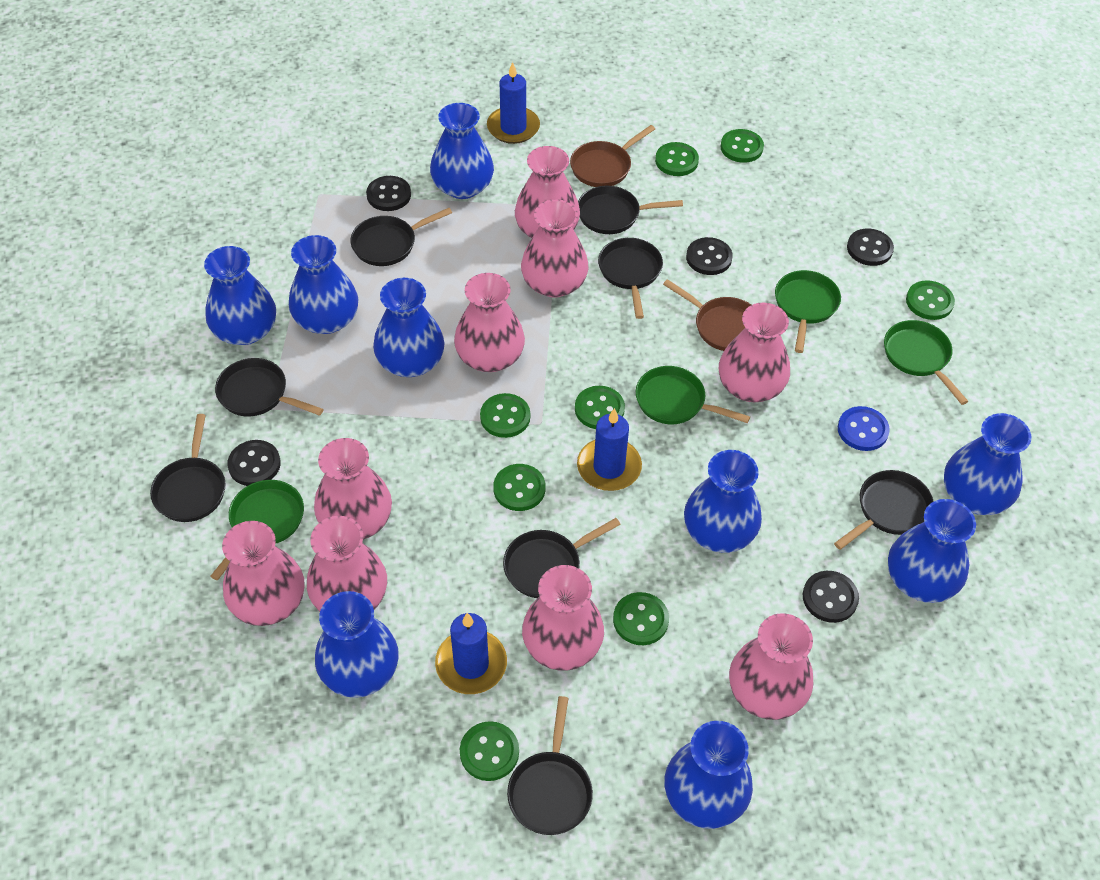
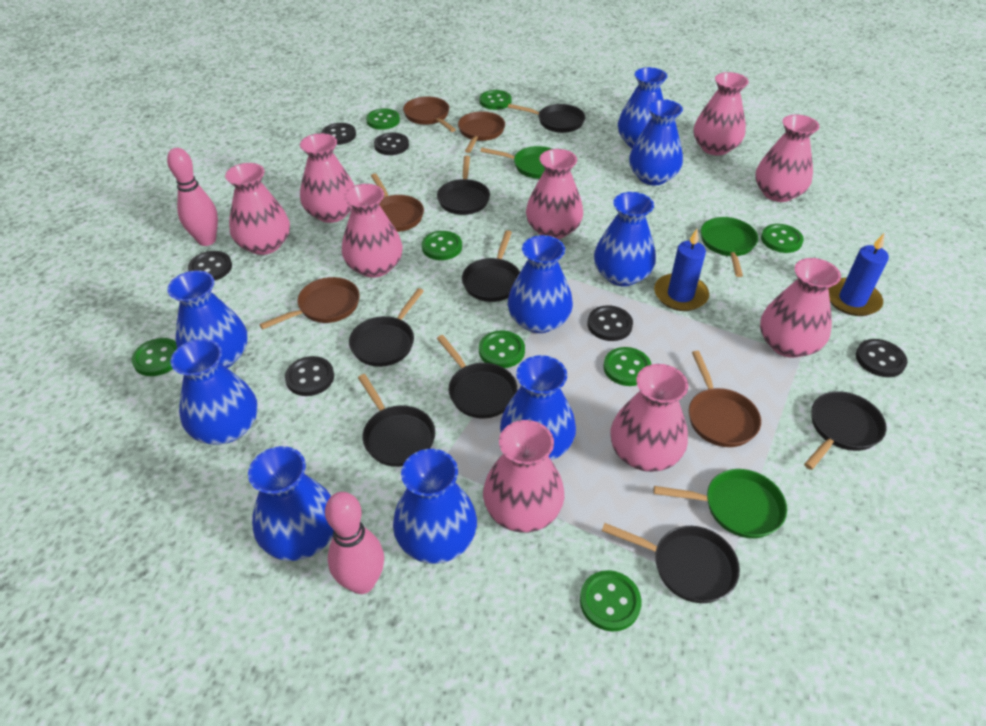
black button: 5 -> 6
blue button: 1 -> 0
blue candle: 3 -> 2
brown pan: 2 -> 5
green pan: 4 -> 3
pink bowling pin: 0 -> 2

